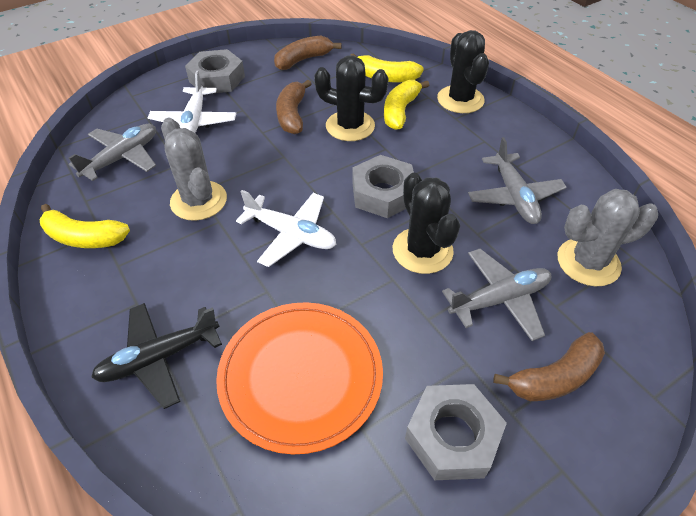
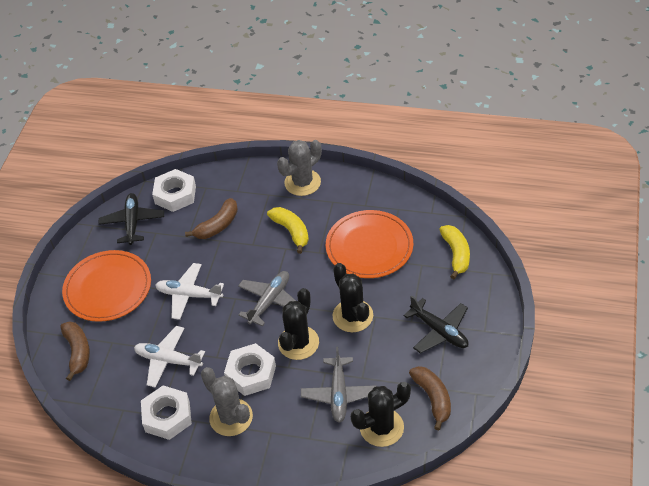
black plane: 1 -> 2
grey nut: 3 -> 0
grey plane: 3 -> 2
orange plate: 1 -> 2
white nut: 0 -> 3
yellow banana: 3 -> 2

